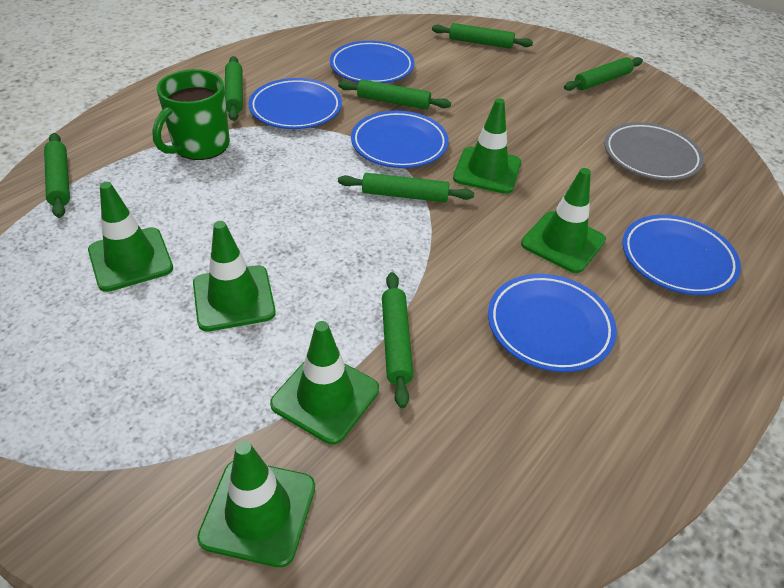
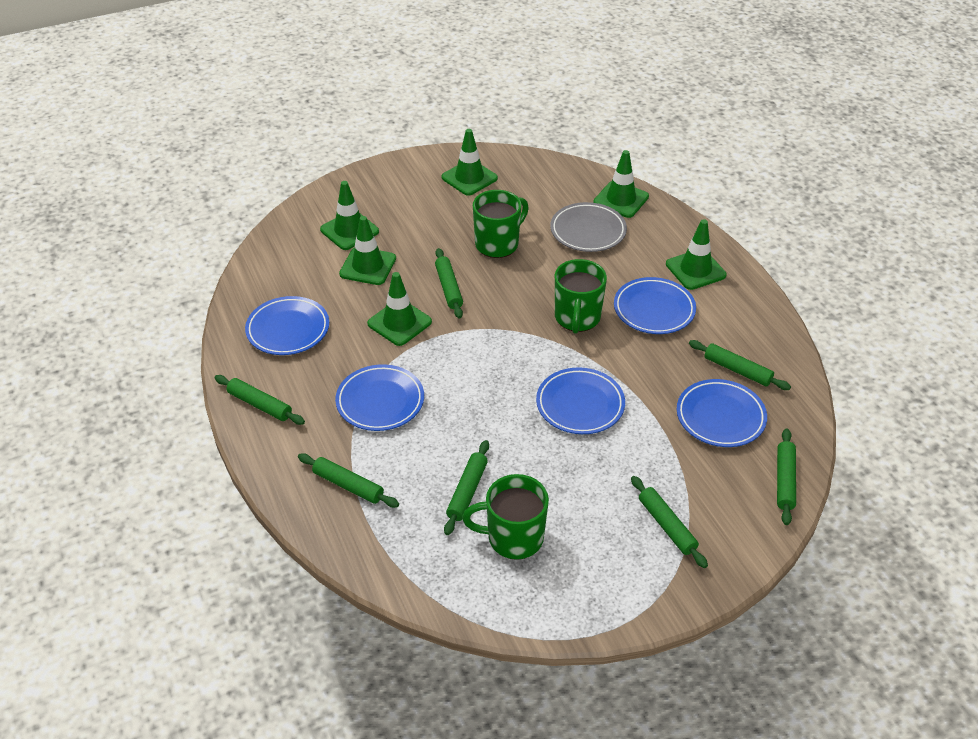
green mug: 1 -> 3

